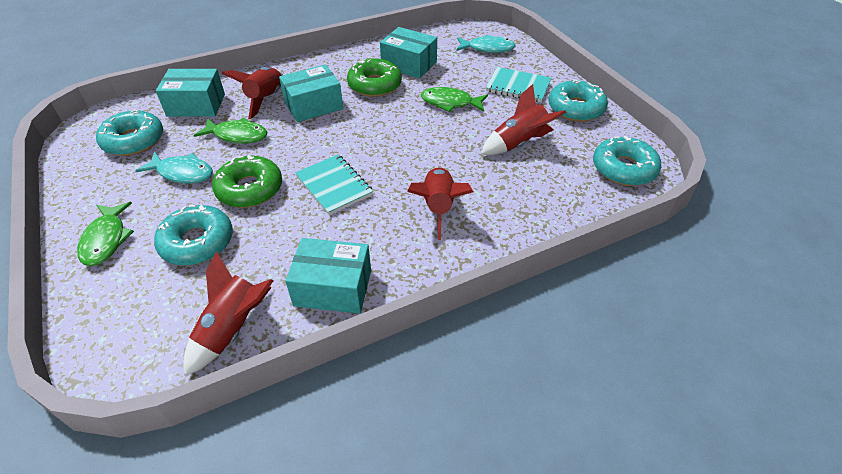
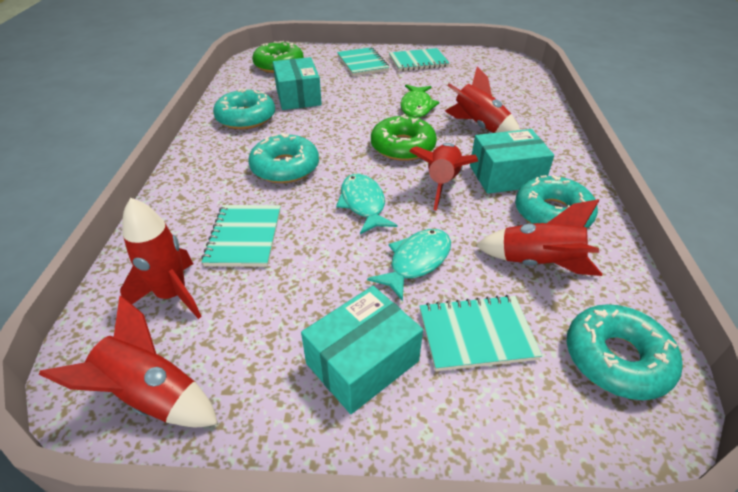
green fish: 3 -> 1
red rocket: 4 -> 5
turquoise box: 4 -> 3
turquoise notebook: 2 -> 4

